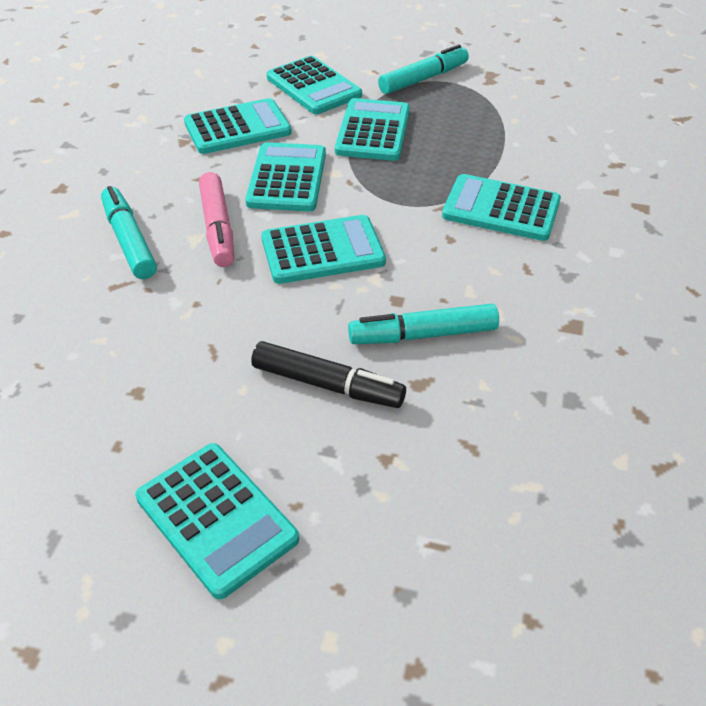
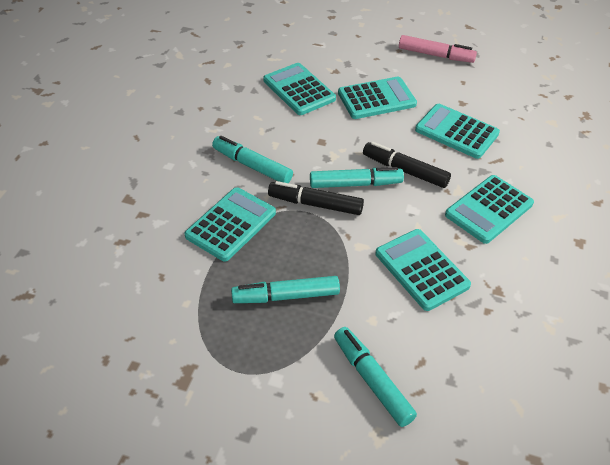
black marker: 1 -> 2
turquoise calculator: 7 -> 6
turquoise marker: 3 -> 4

